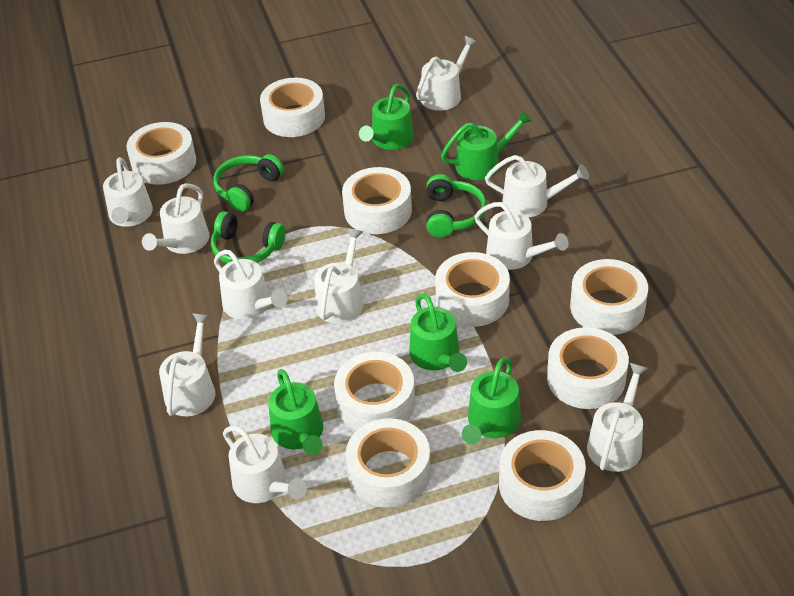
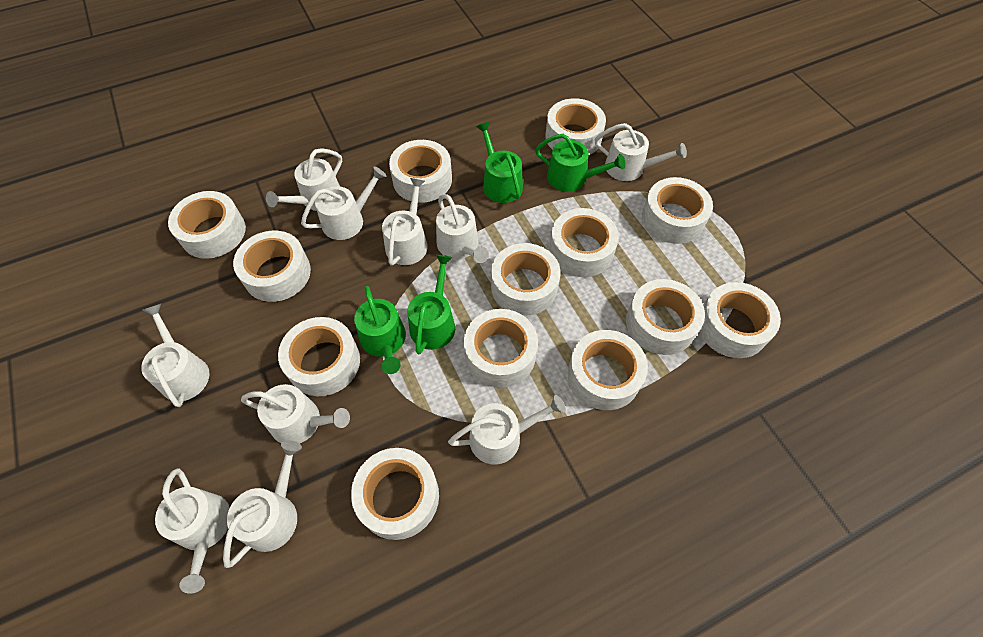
green headphones: 3 -> 0
green watering can: 5 -> 4
white tape: 9 -> 13

